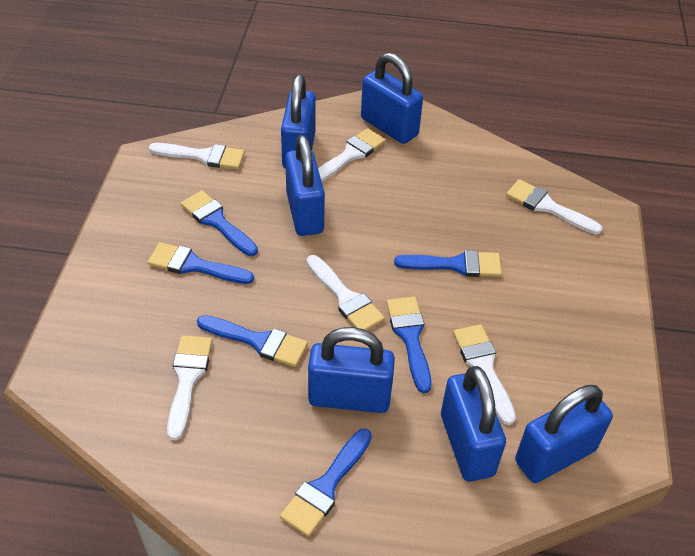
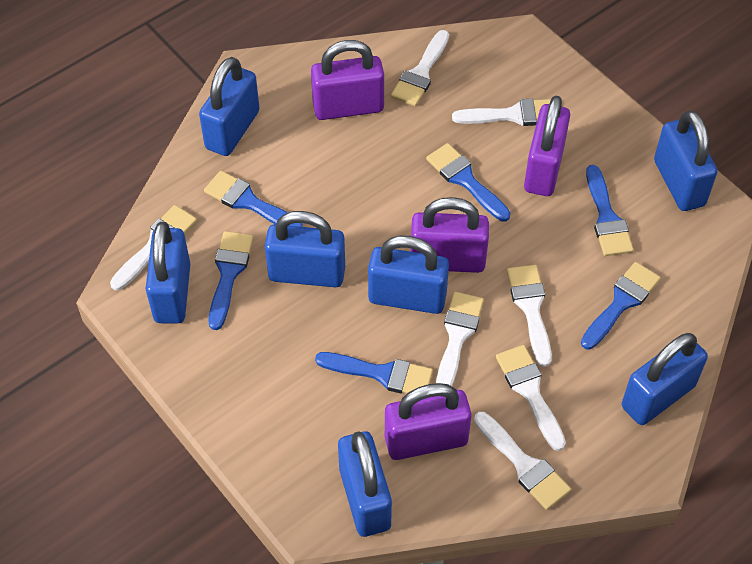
blue padlock: 6 -> 7
purple padlock: 0 -> 4
white brush: 6 -> 7

